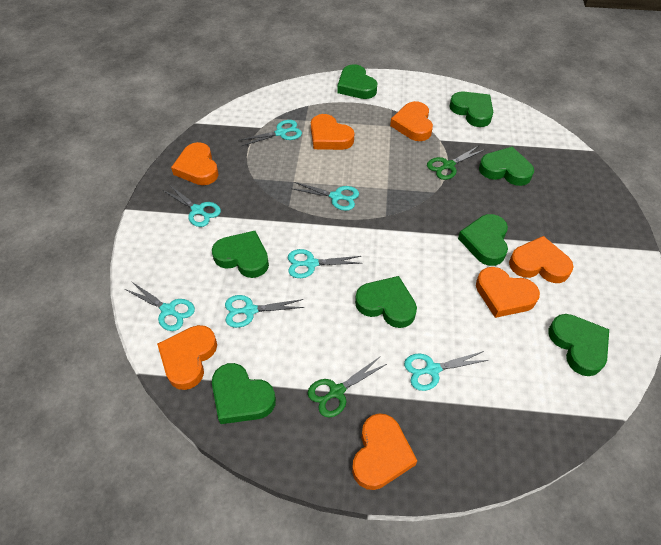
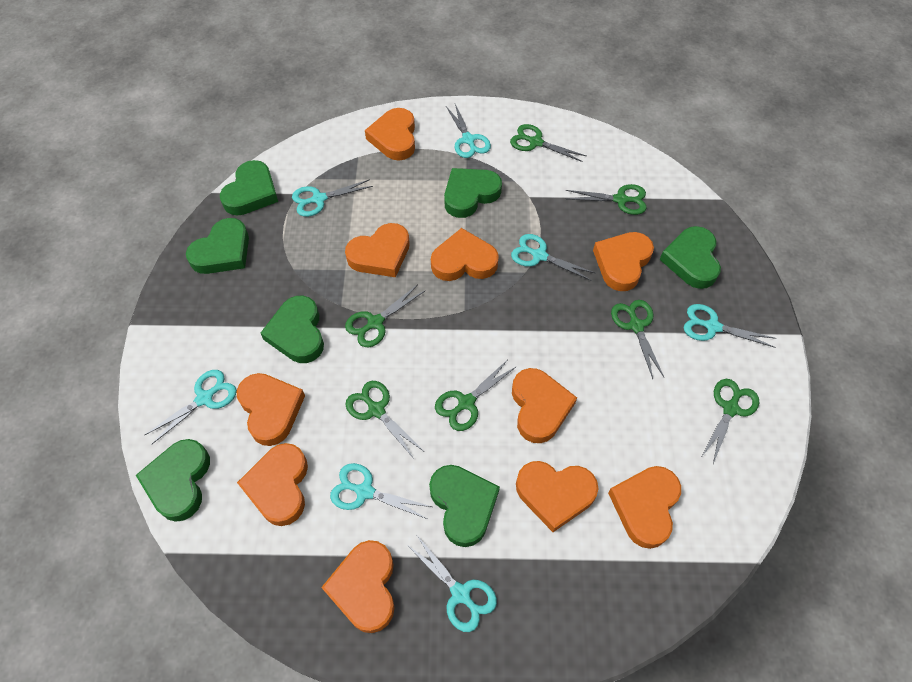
green heart: 8 -> 7
green scissors: 2 -> 7
orange heart: 7 -> 10

